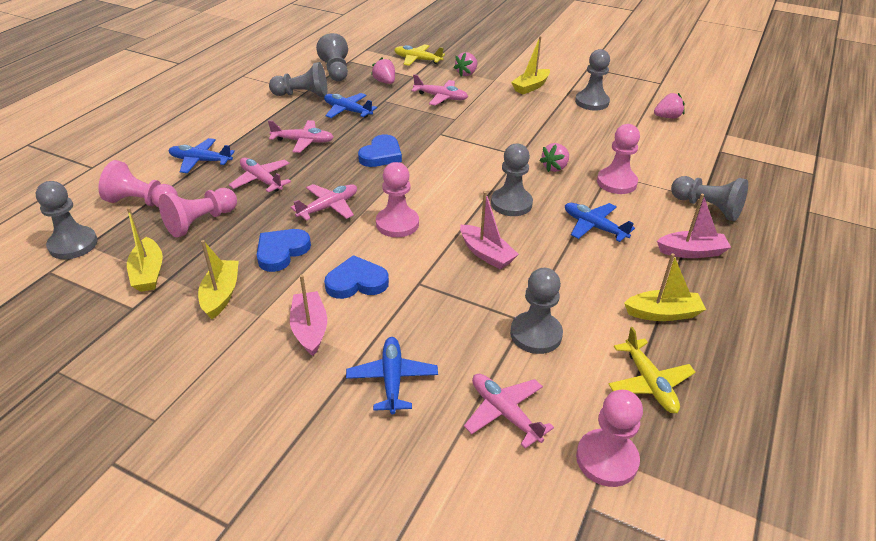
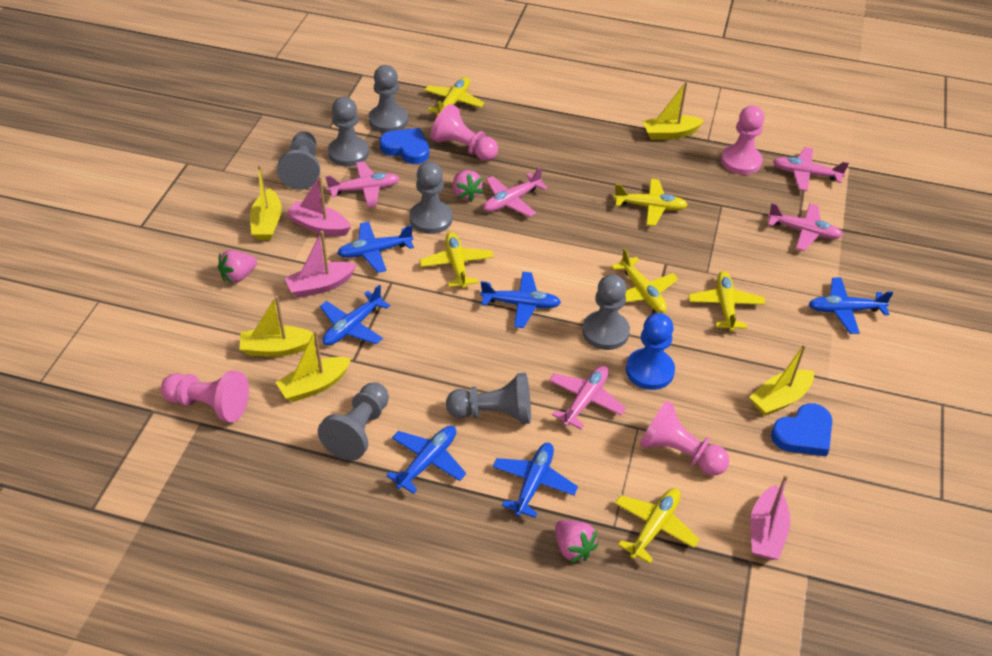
blue heart: 3 -> 2
blue pawn: 0 -> 1
blue plane: 4 -> 6
pink pawn: 5 -> 4
pink strawberry: 4 -> 3
yellow boat: 4 -> 5
yellow plane: 2 -> 6

